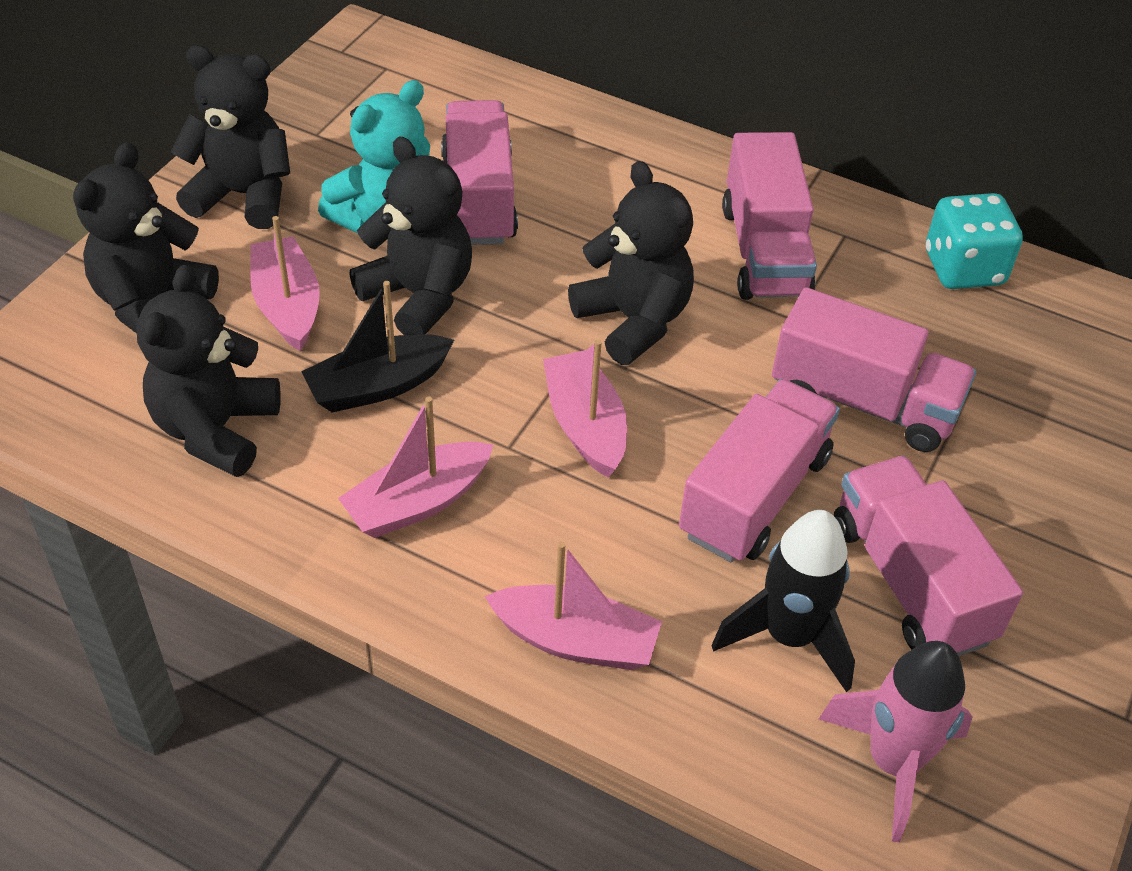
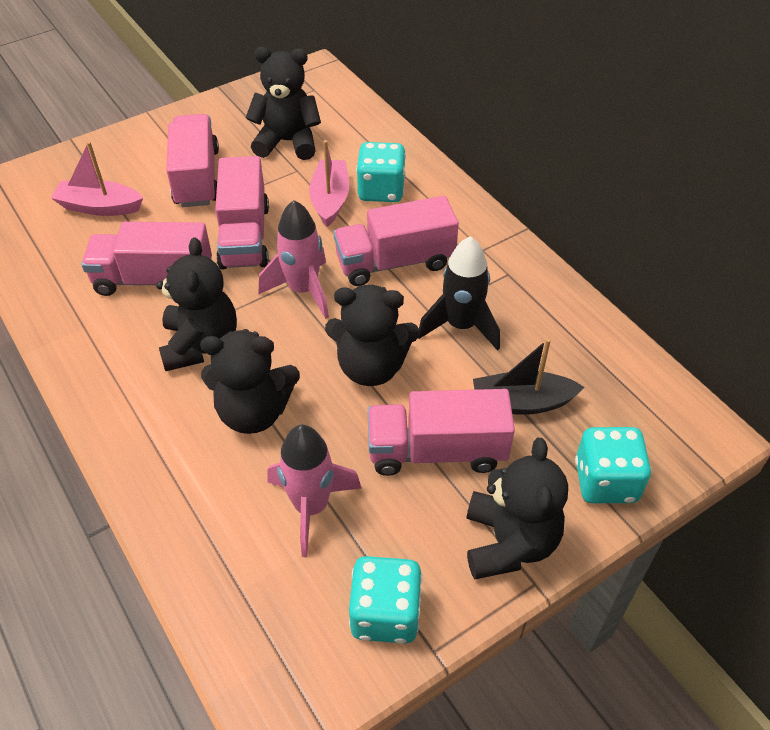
pink boat: 4 -> 2
pink rocket: 1 -> 2
turquoise dice: 1 -> 3
turquoise teddy bear: 1 -> 0

